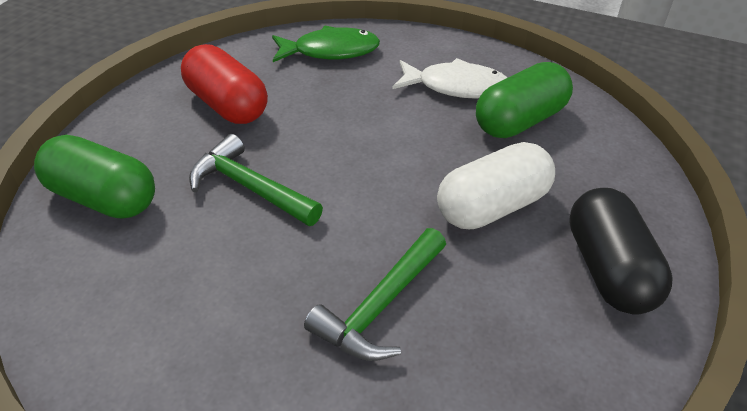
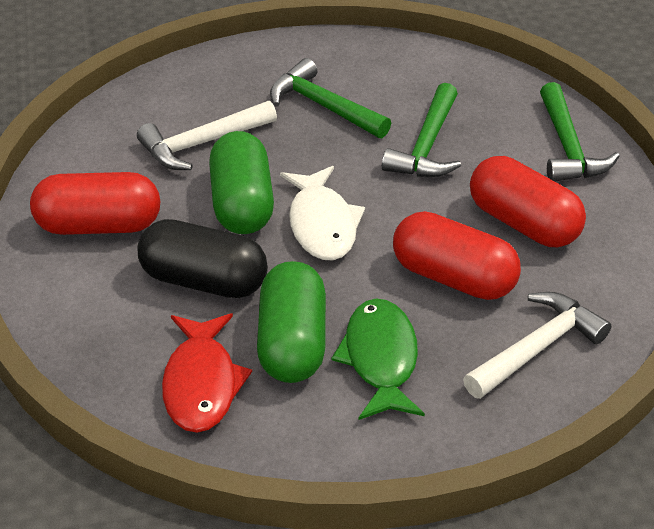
green hammer: 2 -> 3
red capsule: 1 -> 3
red fish: 0 -> 1
white capsule: 1 -> 0
white hammer: 0 -> 2

